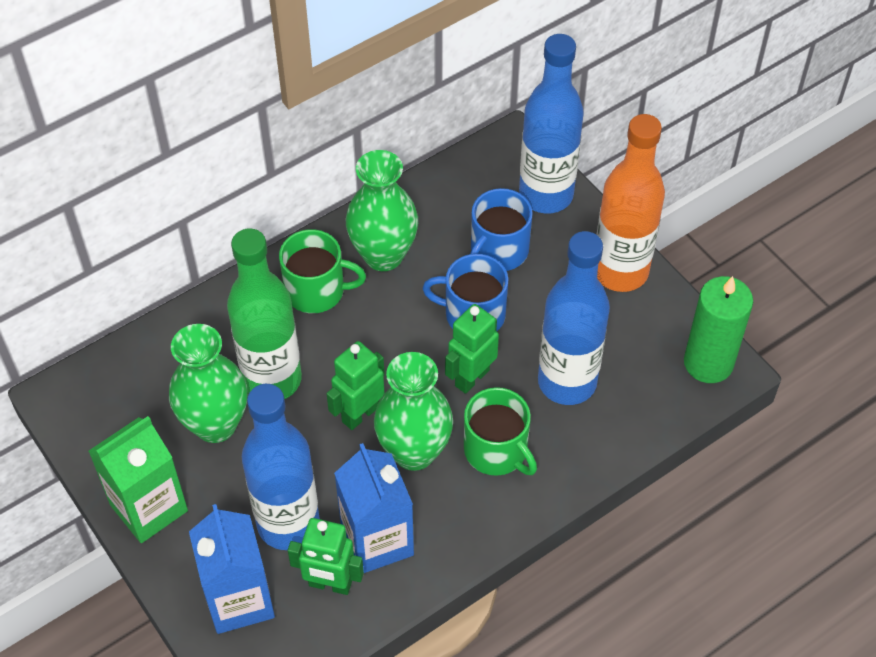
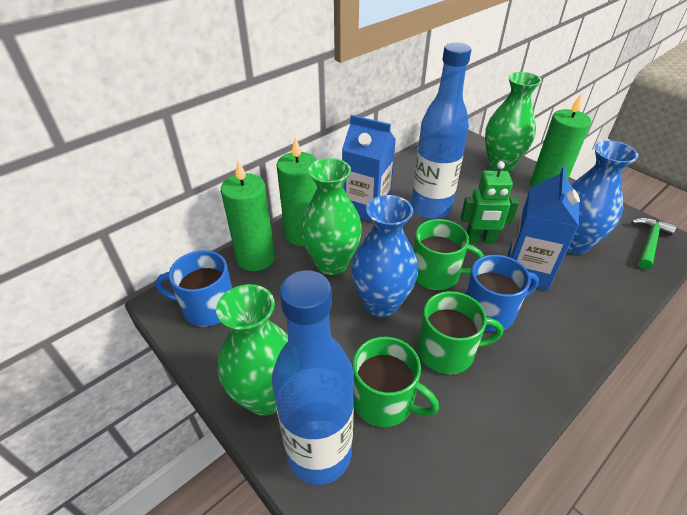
blue bottle: 3 -> 2
blue vase: 0 -> 2
green bottle: 1 -> 0
green candle: 1 -> 3
green carton: 1 -> 0
green hammer: 0 -> 1
green mug: 2 -> 3
green robot: 3 -> 1
orange bottle: 1 -> 0

